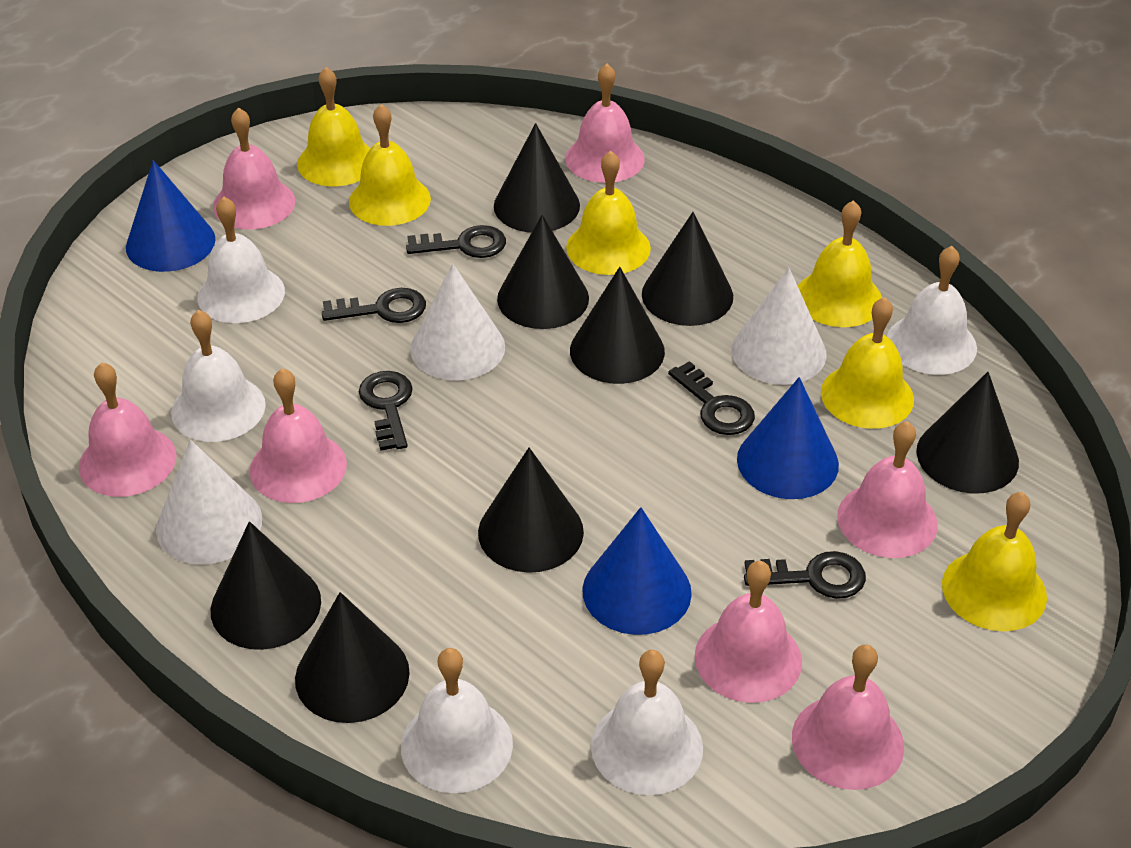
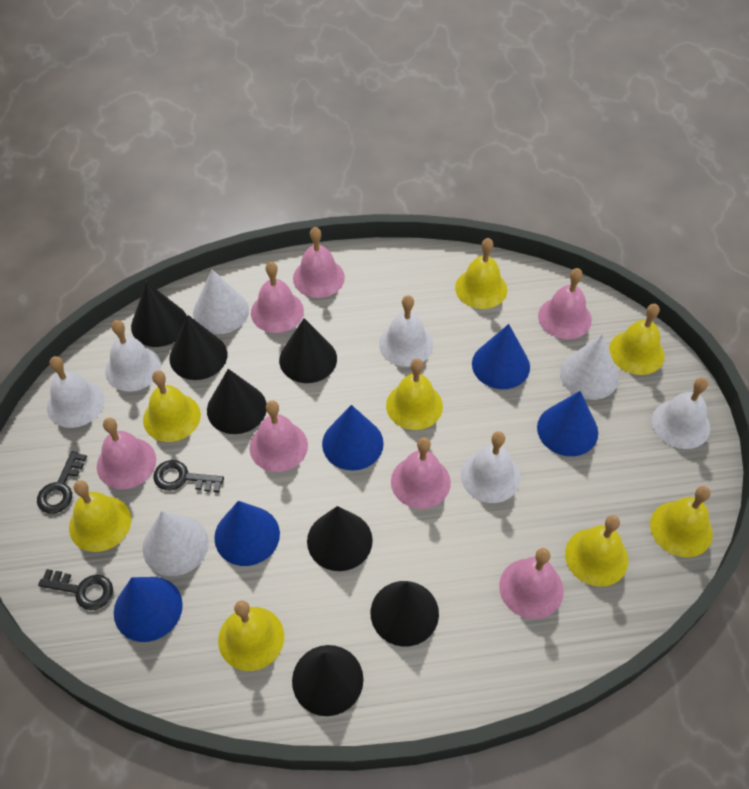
black cone: 8 -> 7
black key: 5 -> 3
blue cone: 3 -> 5
yellow bell: 6 -> 8

